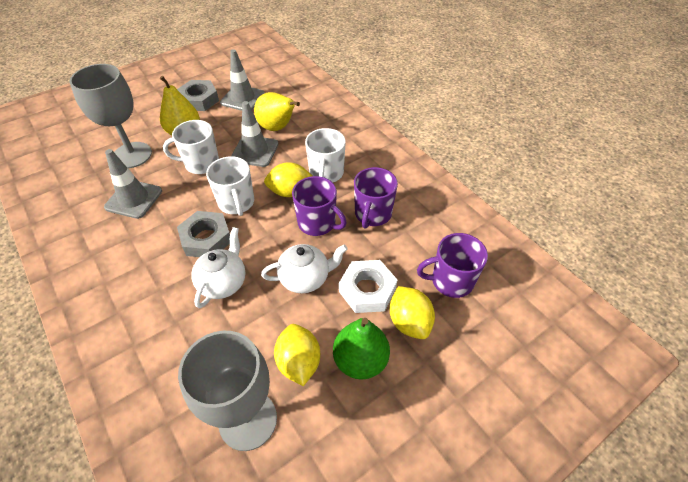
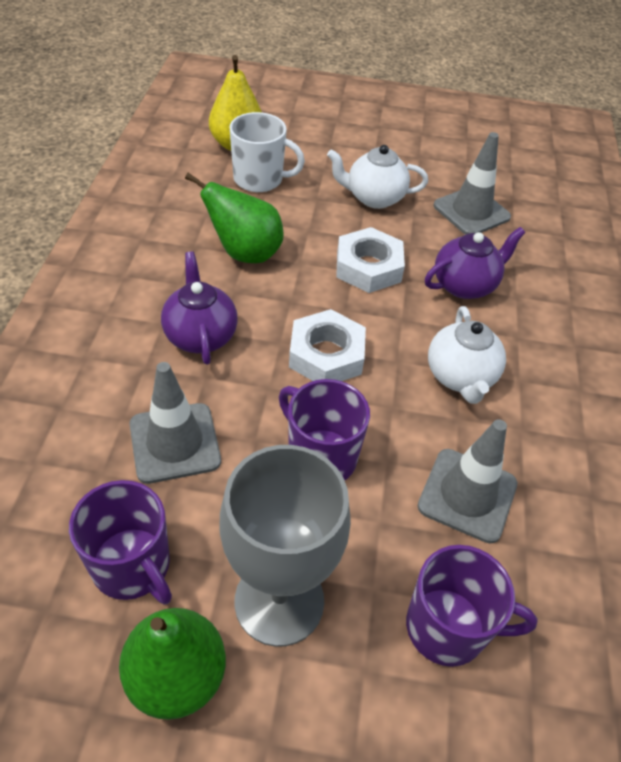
green pear: 1 -> 2
grey goblet: 2 -> 1
grey nut: 2 -> 0
purple teapot: 0 -> 2
white mug: 3 -> 1
white nut: 1 -> 2
yellow lemon: 3 -> 0
yellow pear: 2 -> 1

